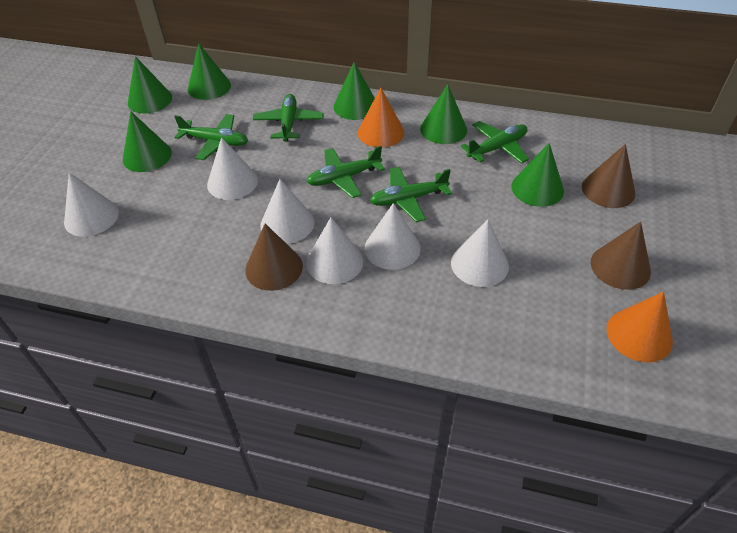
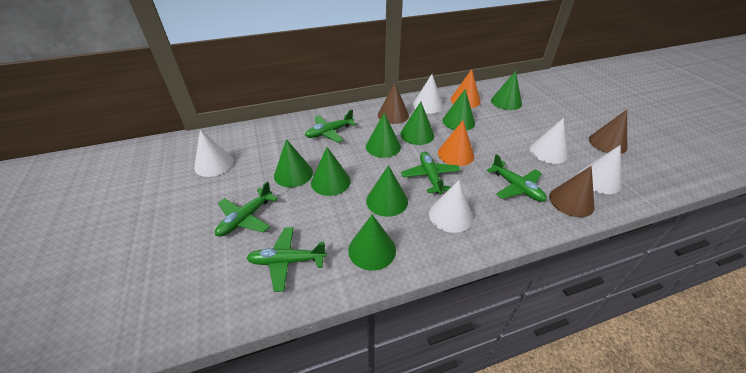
green cone: 6 -> 8
white cone: 6 -> 5

